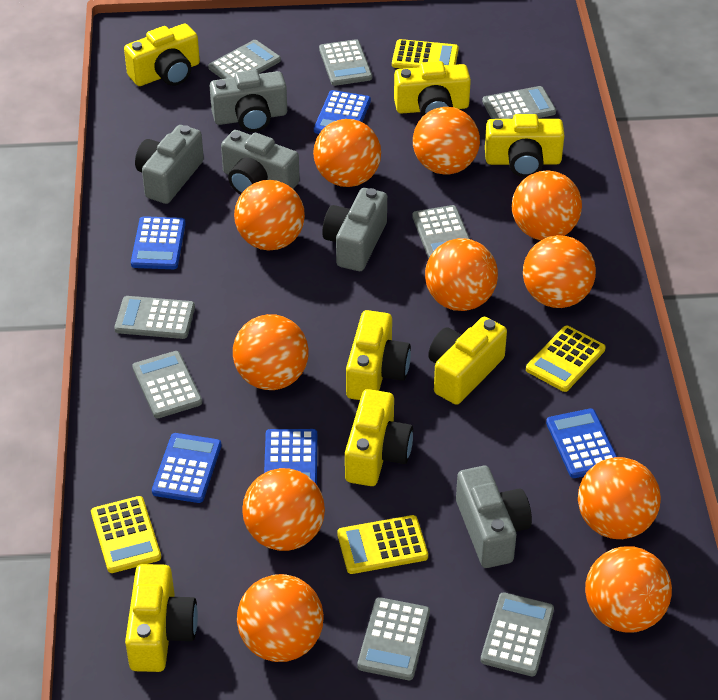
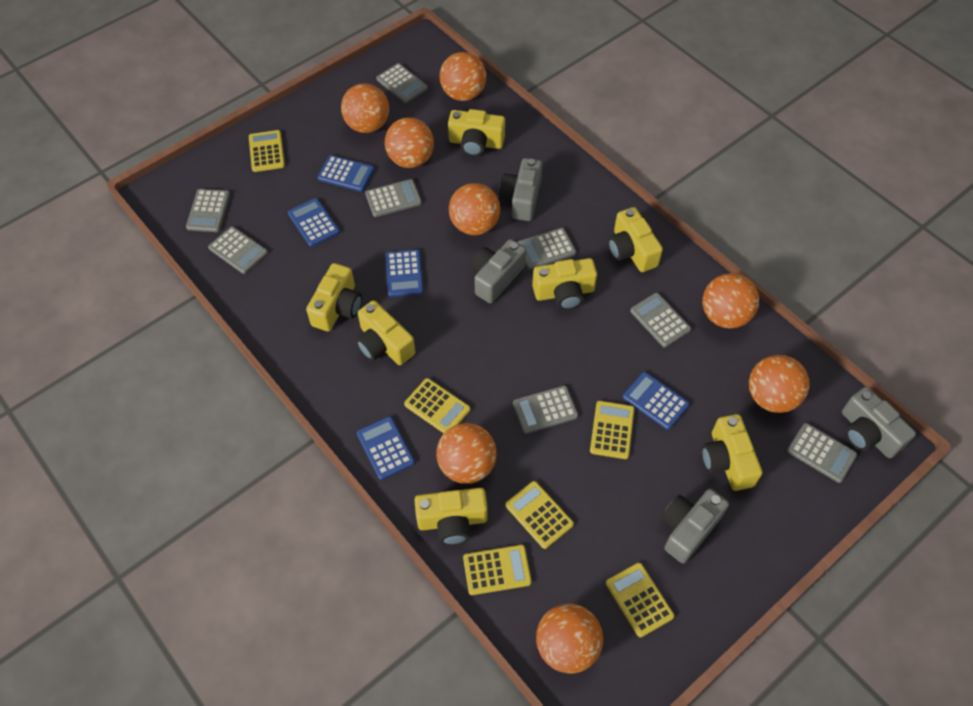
grey camera: 5 -> 4
orange ball: 11 -> 8
yellow calculator: 4 -> 6

